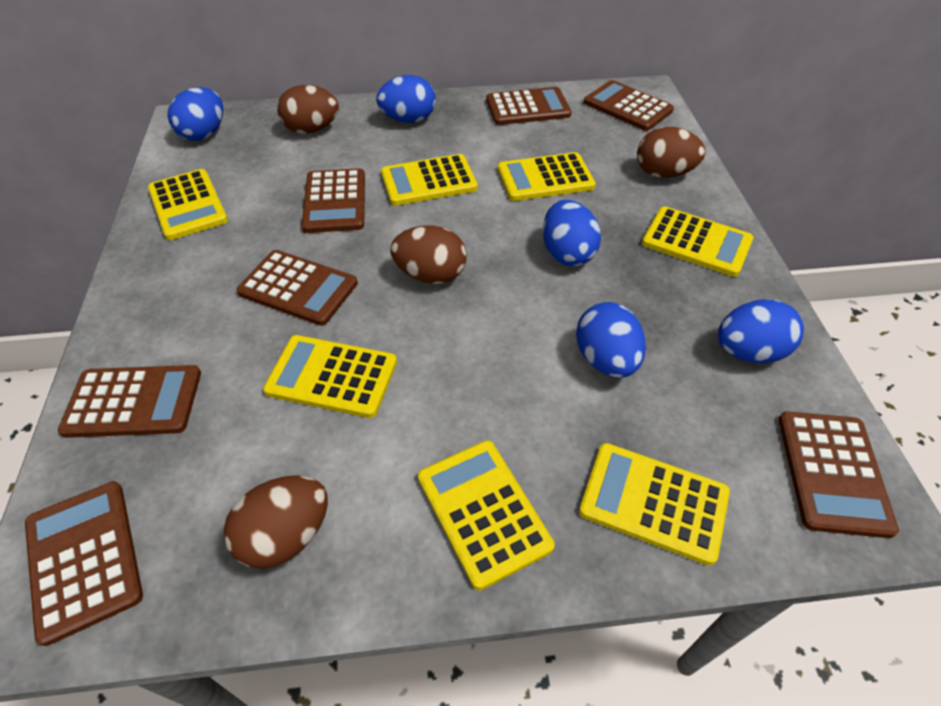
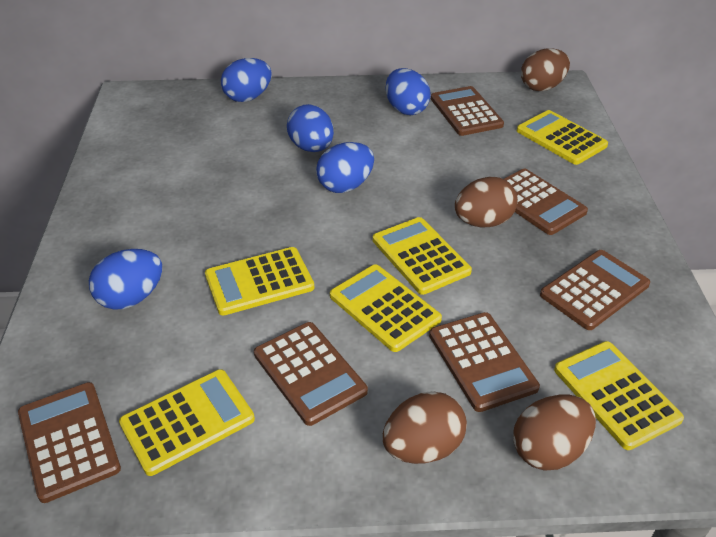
brown calculator: 7 -> 6
yellow calculator: 7 -> 6

